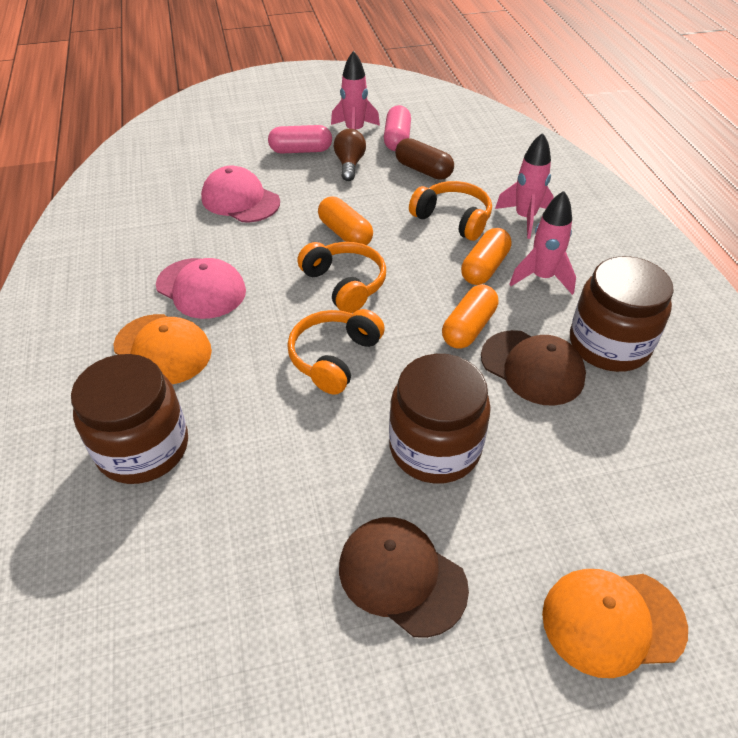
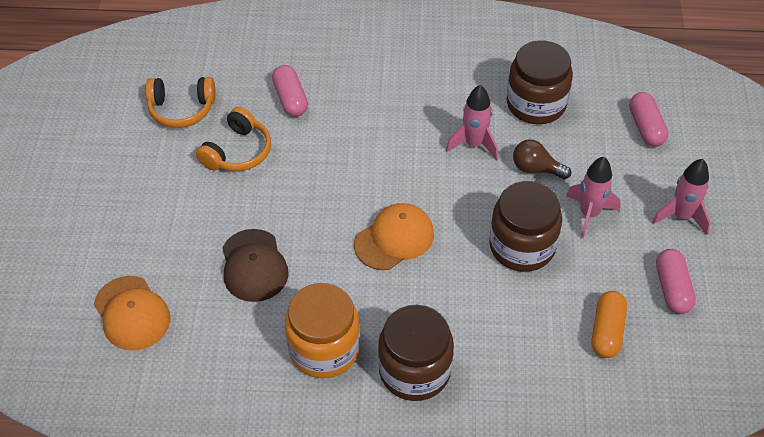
brown cap: 2 -> 1
brown capsule: 1 -> 0
orange capsule: 3 -> 1
orange headphones: 3 -> 2
orange jar: 0 -> 1
pink cap: 2 -> 0
pink capsule: 2 -> 3

